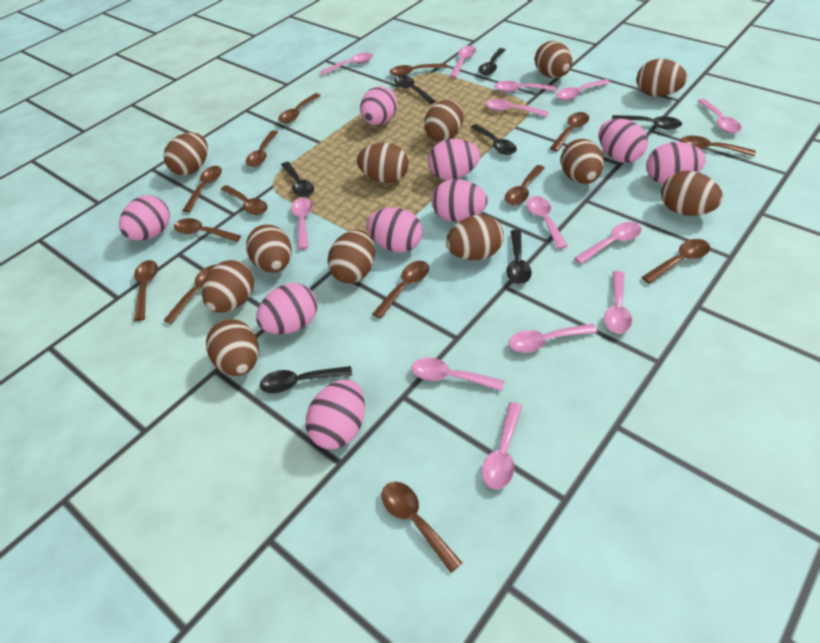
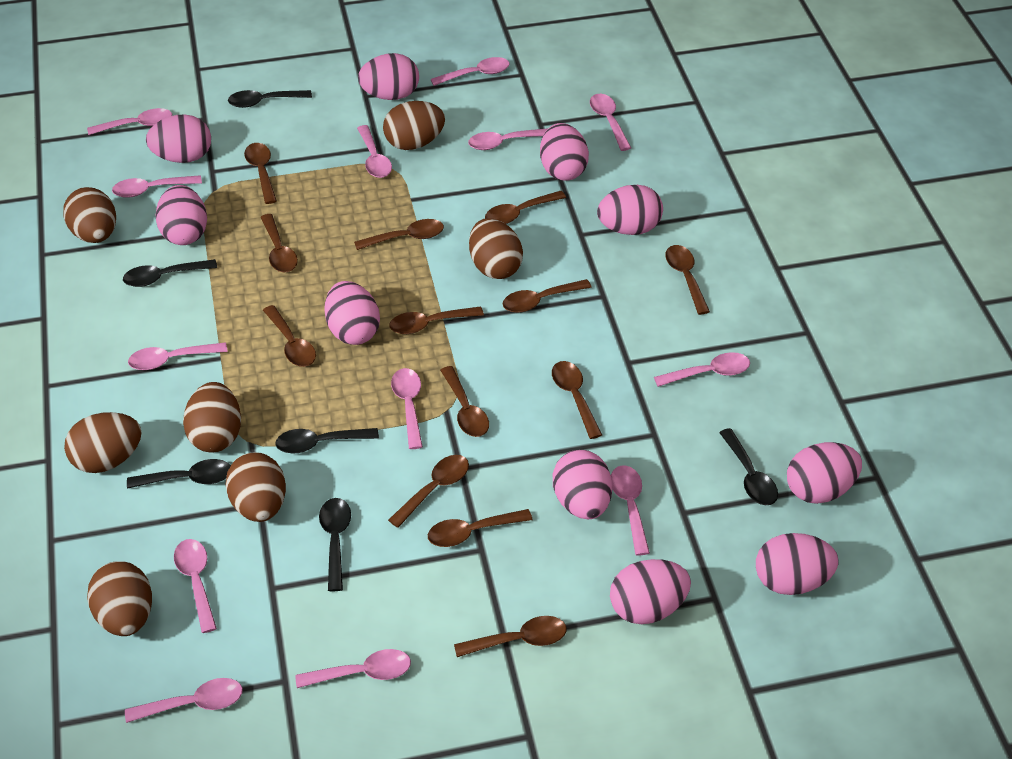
black spoon: 7 -> 6
brown egg: 12 -> 7
brown spoon: 14 -> 13
pink egg: 9 -> 10

